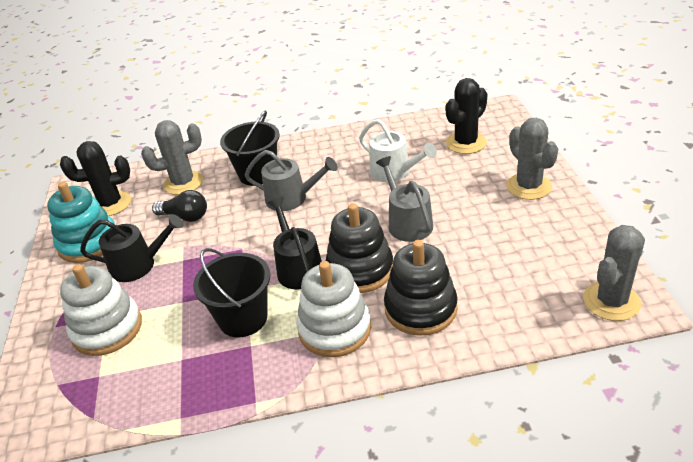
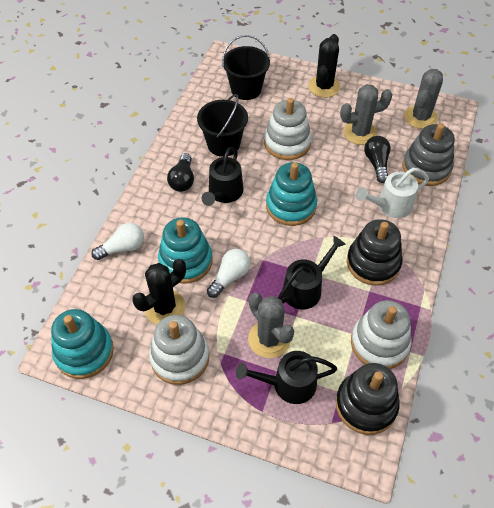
black light bulb: 1 -> 2
black watering can: 2 -> 3
grey stacking toy: 0 -> 1
grey watering can: 2 -> 0
turquoise stacking toy: 1 -> 3
white light bulb: 0 -> 2
white stacking toy: 2 -> 3

